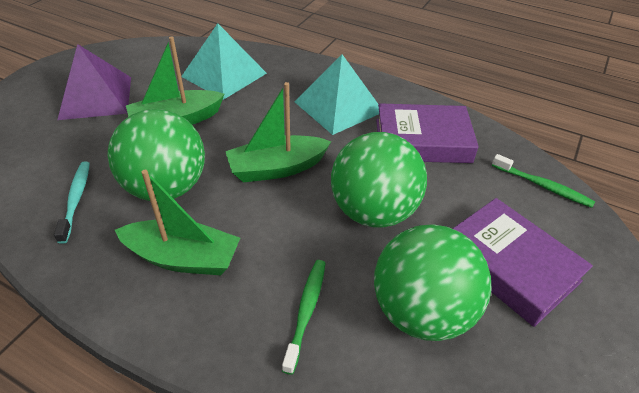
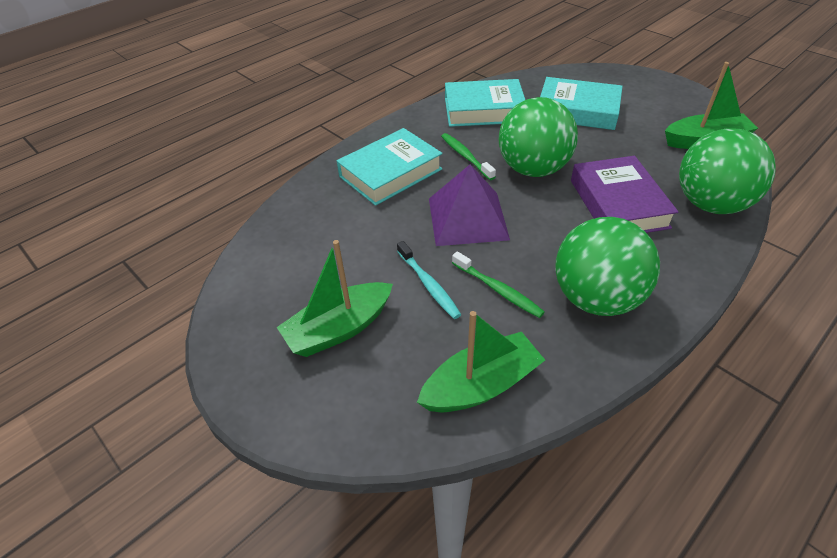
purple book: 2 -> 1
turquoise book: 0 -> 3
turquoise pyramid: 2 -> 0

